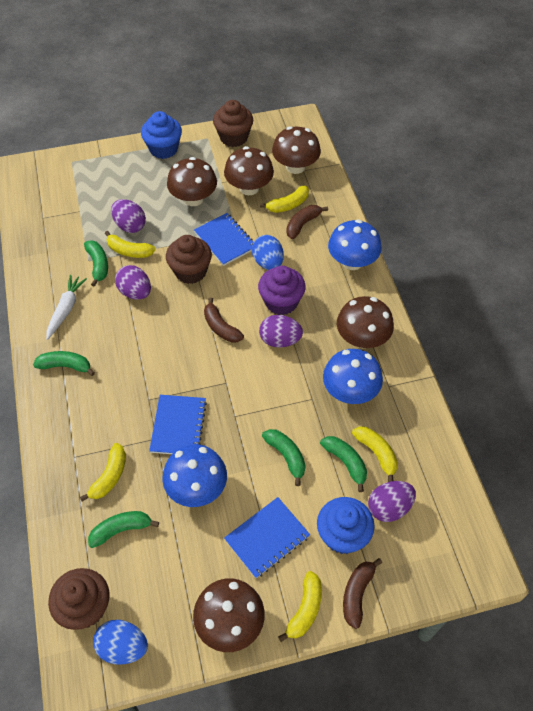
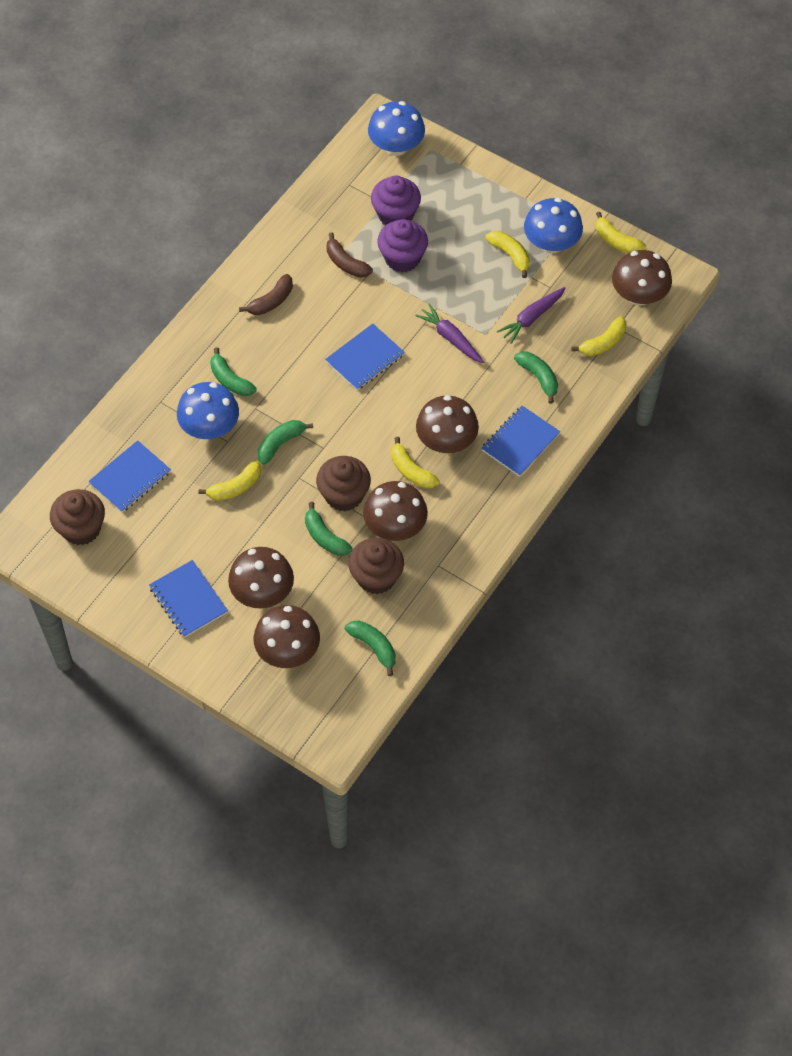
blue cupcake: 2 -> 0
blue egg: 2 -> 0
blue notebook: 3 -> 4
brown banana: 3 -> 2
purple carrot: 0 -> 2
purple cupcake: 1 -> 2
purple egg: 4 -> 0
white carrot: 1 -> 0

